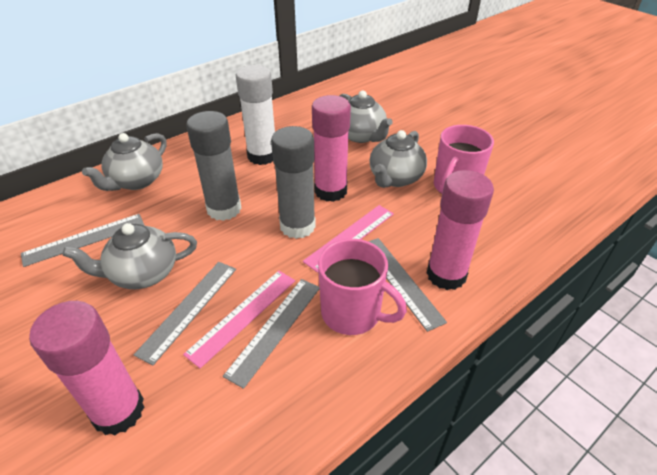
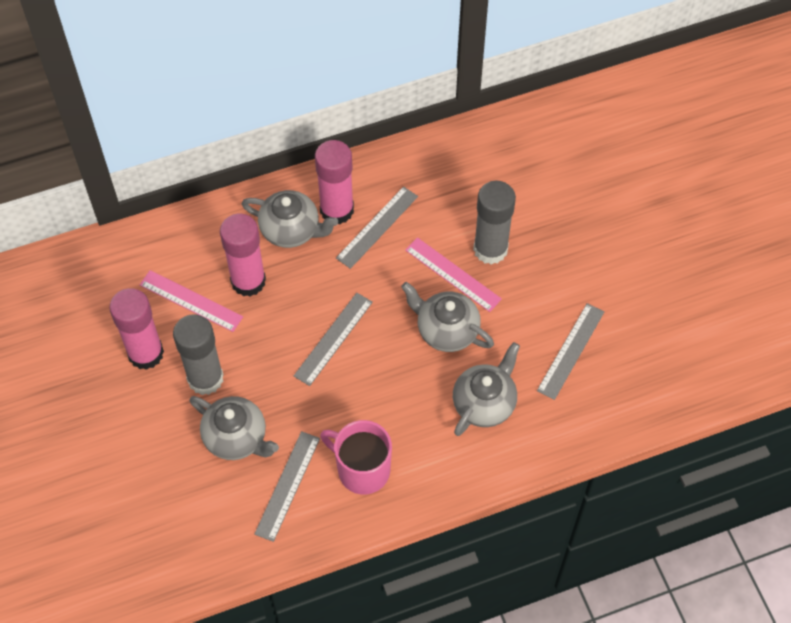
pink mug: 2 -> 1
white glue stick: 1 -> 0

